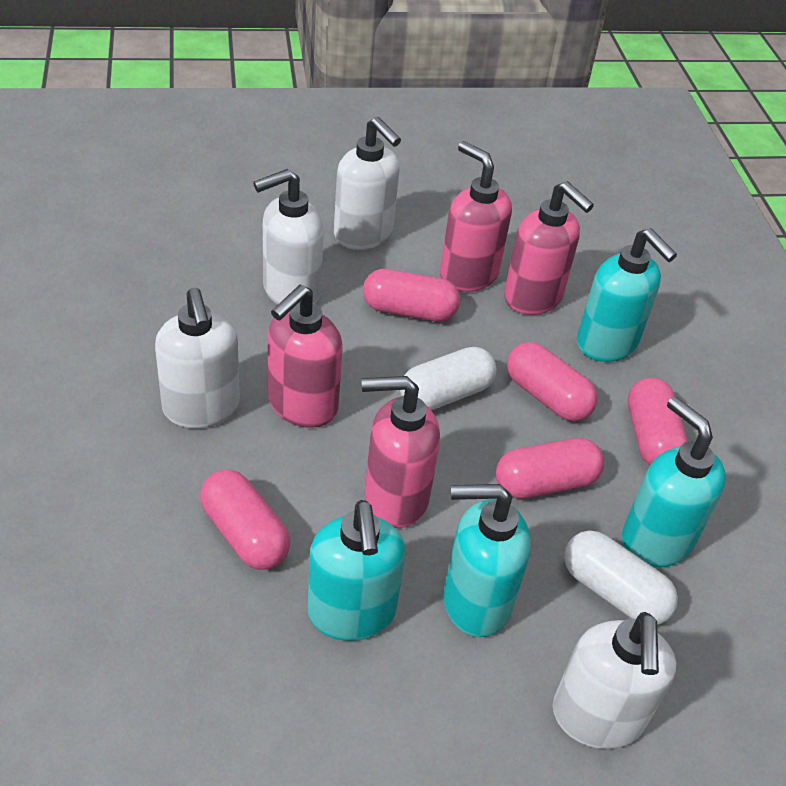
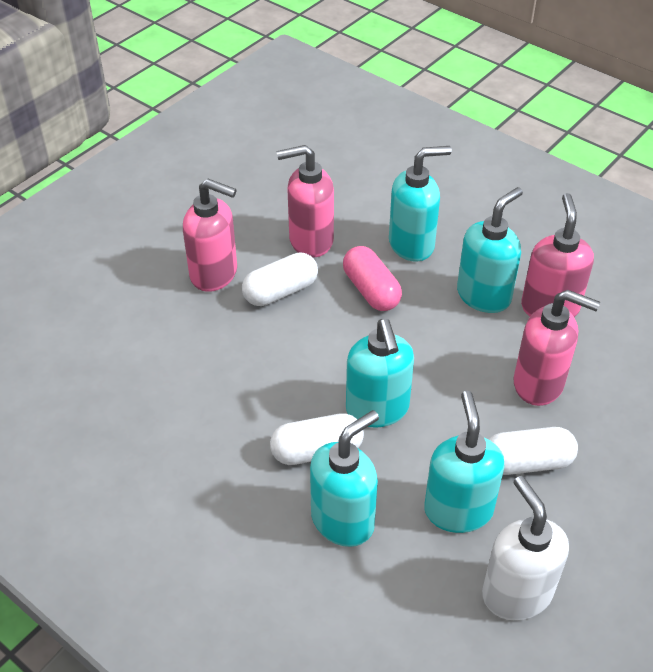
pink capsule: 5 -> 1
turquoise soap dispenser: 4 -> 5
white capsule: 2 -> 3
white soap dispenser: 4 -> 1

